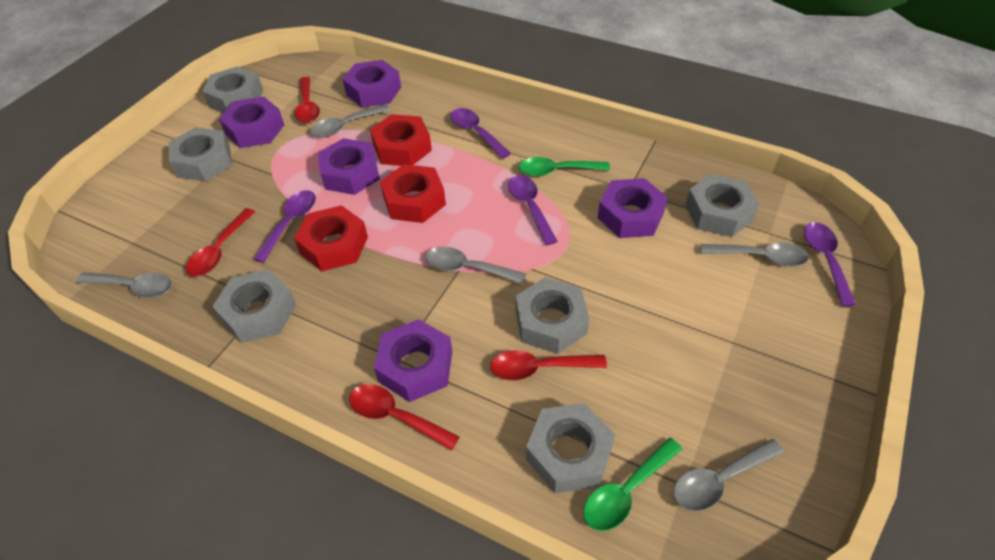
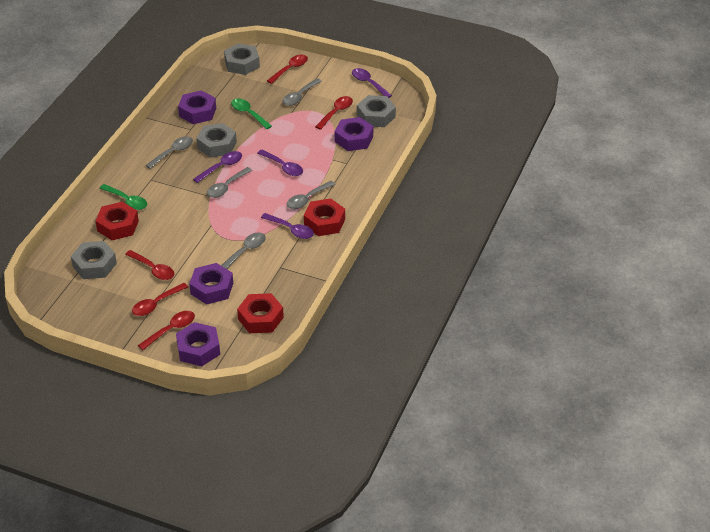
grey nut: 6 -> 4
purple nut: 5 -> 4
red spoon: 4 -> 5

